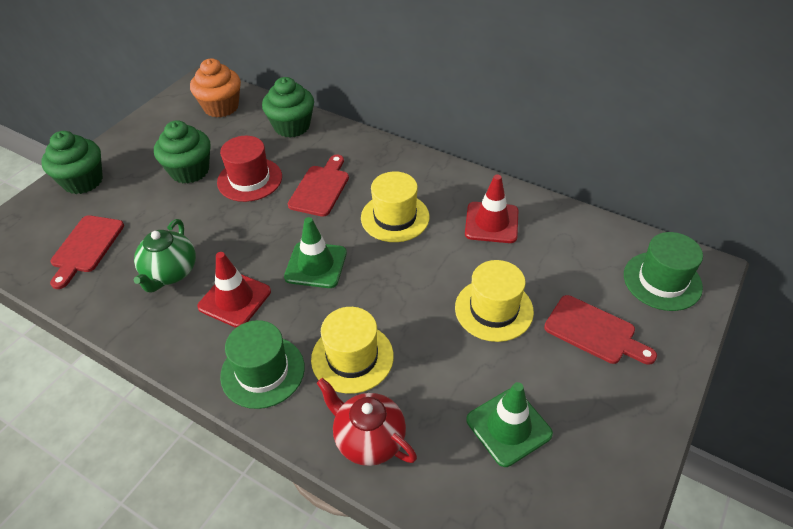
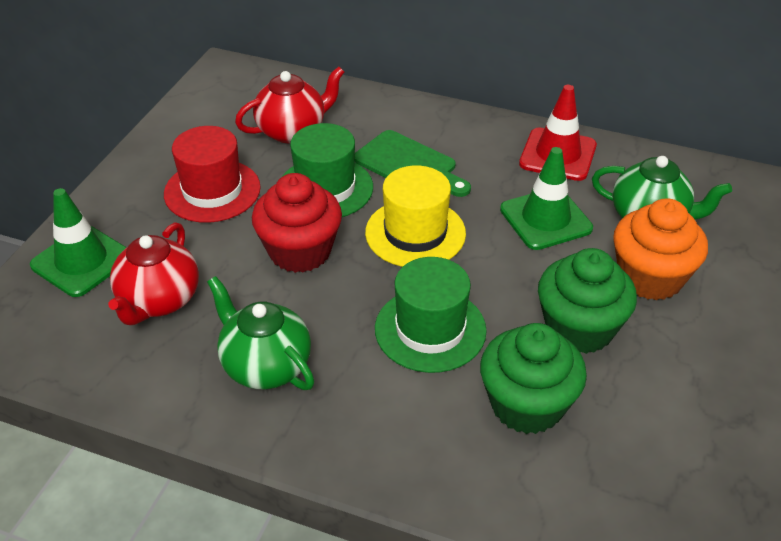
green cupcake: 3 -> 2
green cutting board: 0 -> 1
green teapot: 1 -> 2
red cupcake: 0 -> 1
red cutting board: 3 -> 0
red teapot: 1 -> 2
red traffic cone: 2 -> 1
yellow hat: 3 -> 1

